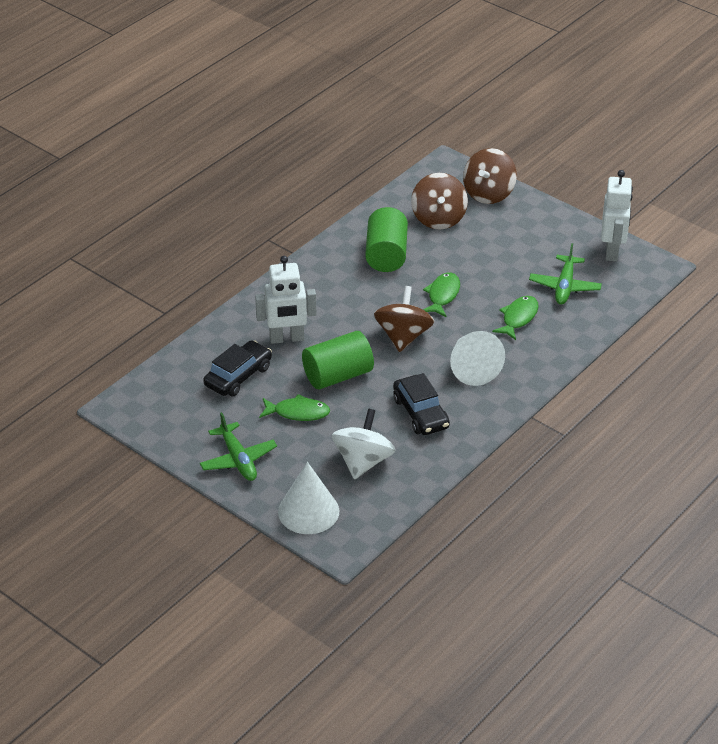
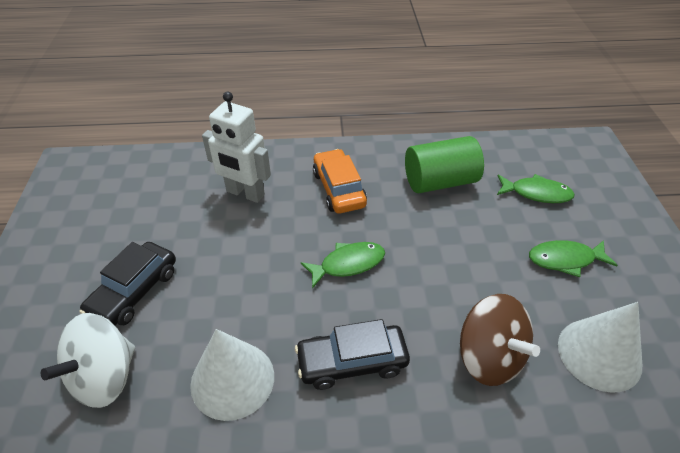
brown spinning top: 3 -> 1
green cylinder: 2 -> 1
green plane: 2 -> 0
orange car: 0 -> 1
white robot: 2 -> 1

